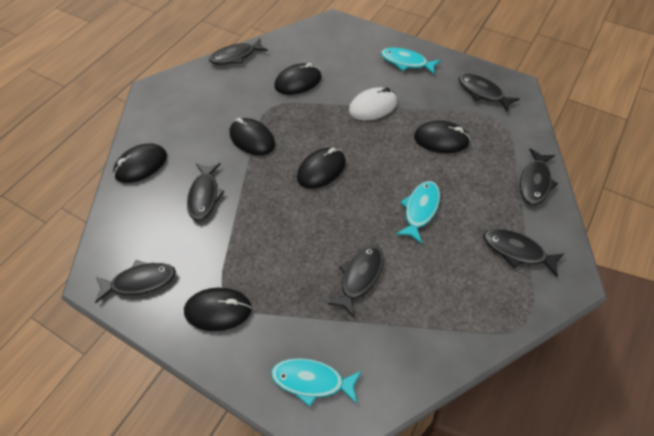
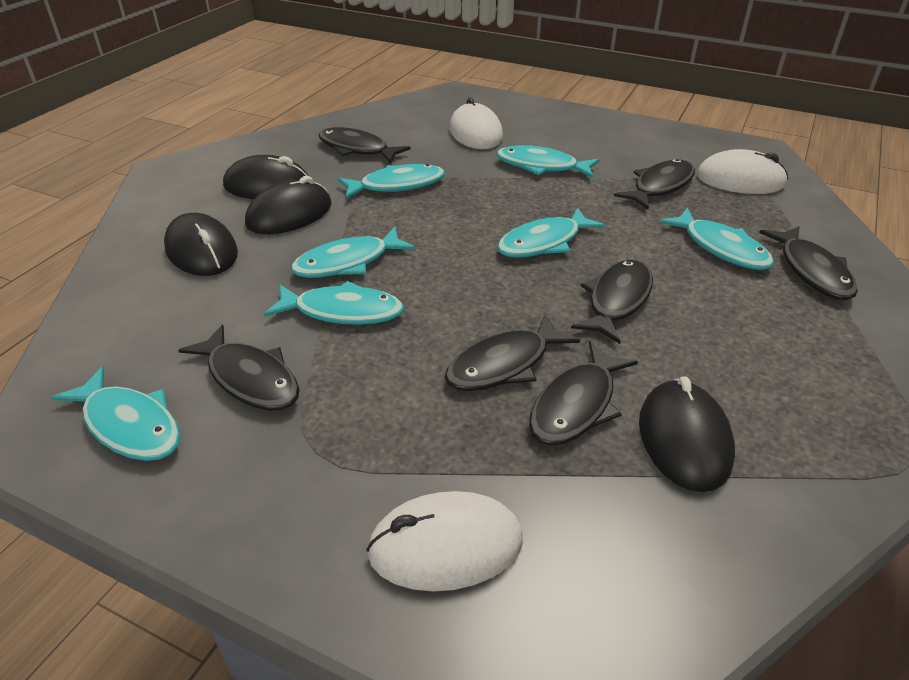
black mouse: 6 -> 4
turquoise fish: 3 -> 7
white mouse: 1 -> 3

